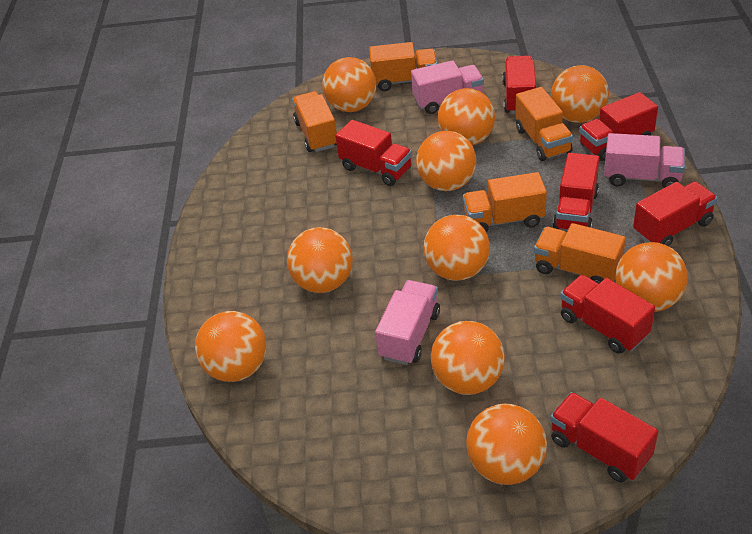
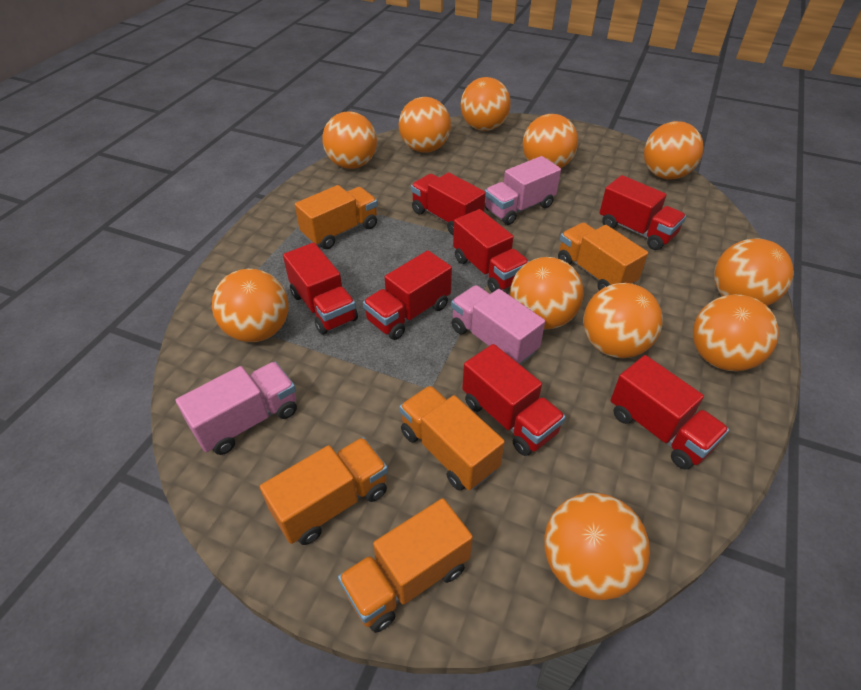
orange ball: 10 -> 11

